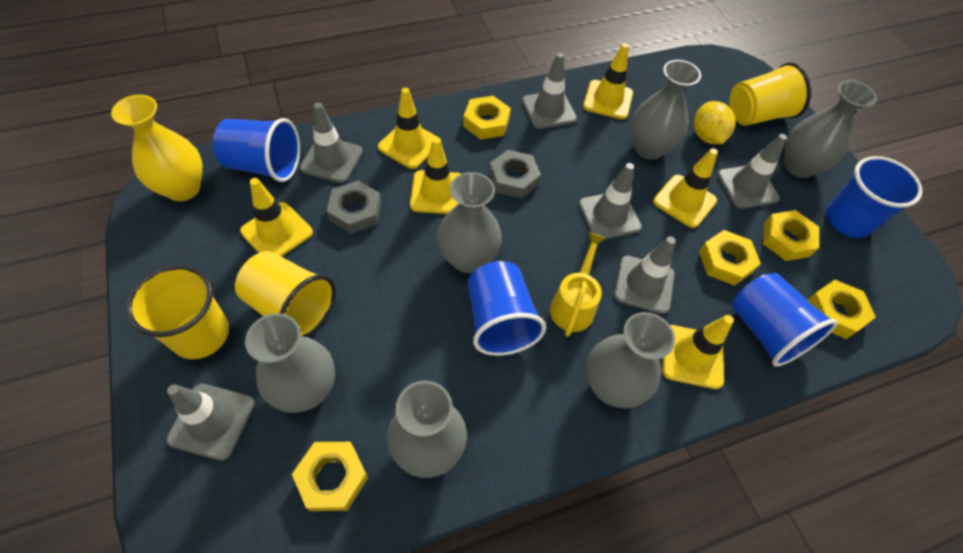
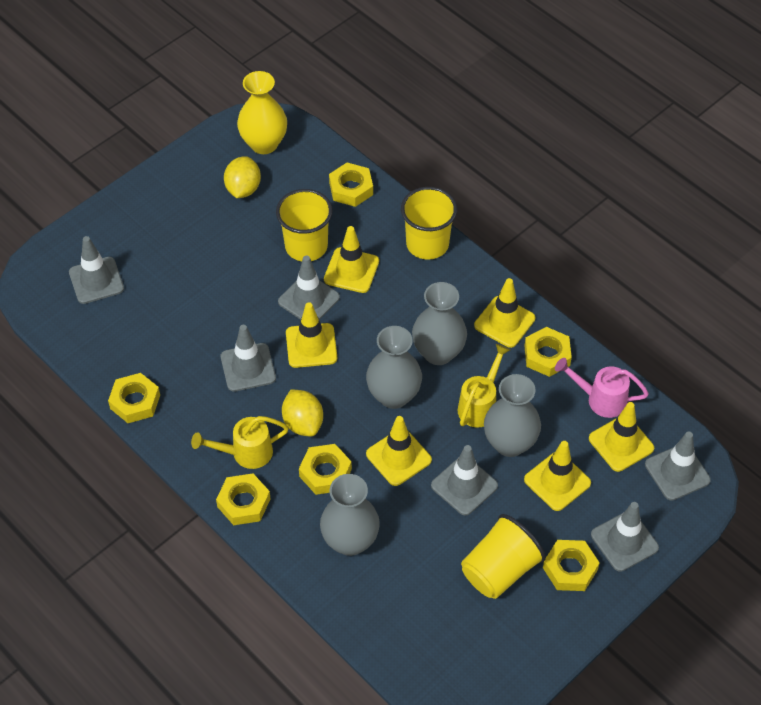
blue cup: 4 -> 0
grey nut: 2 -> 0
grey vase: 6 -> 4
pink watering can: 0 -> 1
yellow lemon: 1 -> 2
yellow nut: 5 -> 6
yellow watering can: 1 -> 2

